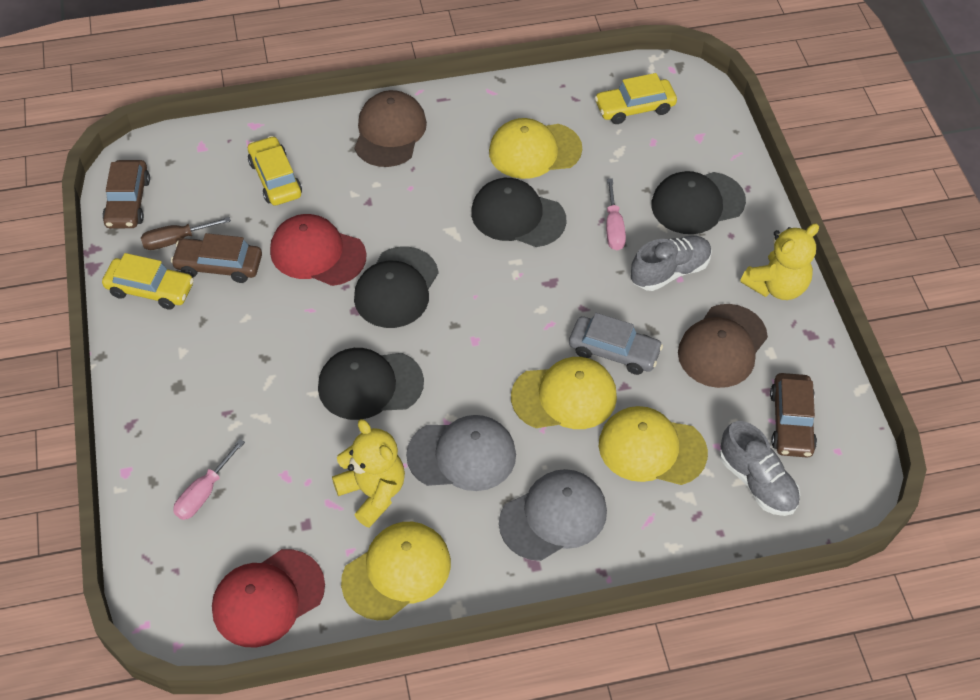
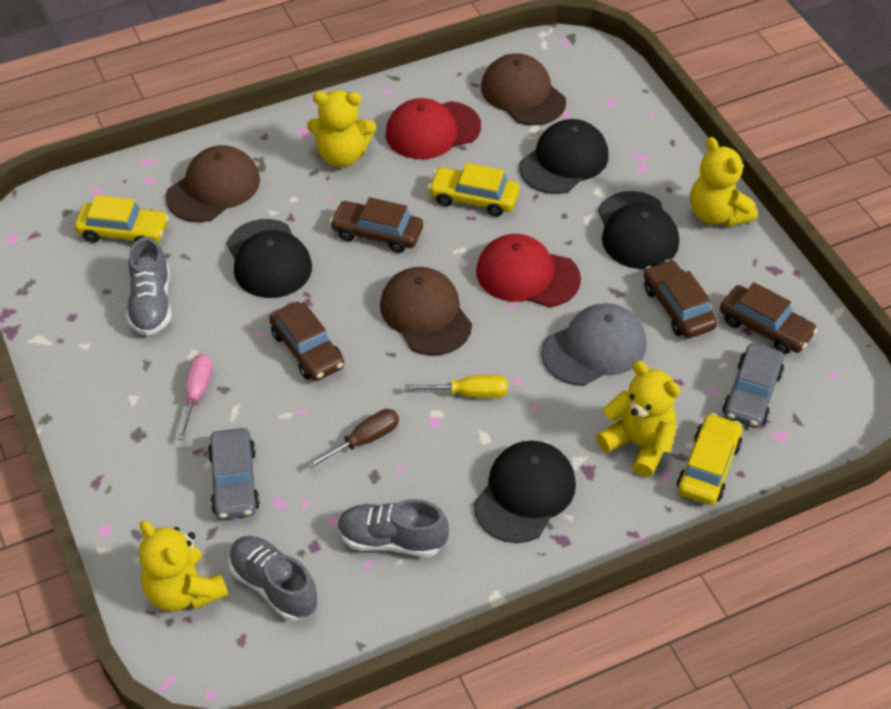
brown cap: 2 -> 3
brown car: 3 -> 4
grey cap: 2 -> 1
grey car: 1 -> 2
grey shoe: 2 -> 3
pink screwdriver: 2 -> 1
yellow cap: 4 -> 0
yellow screwdriver: 0 -> 1
yellow teddy bear: 2 -> 4

